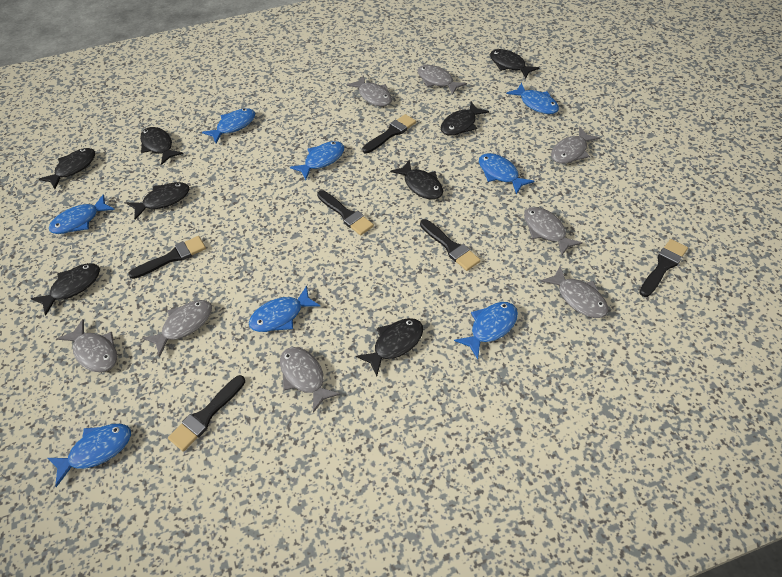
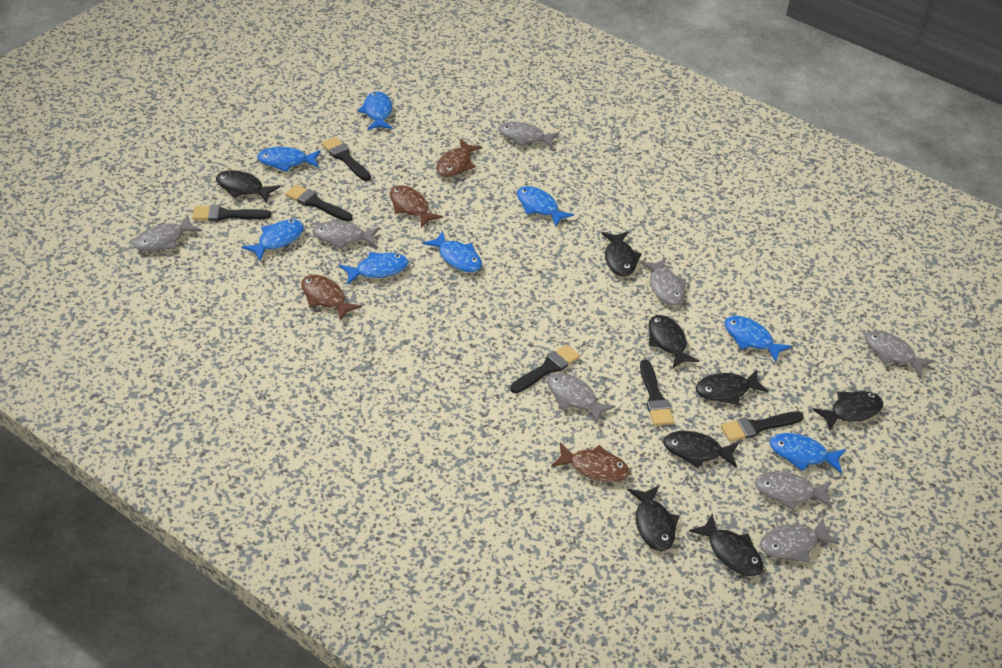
brown fish: 0 -> 4

